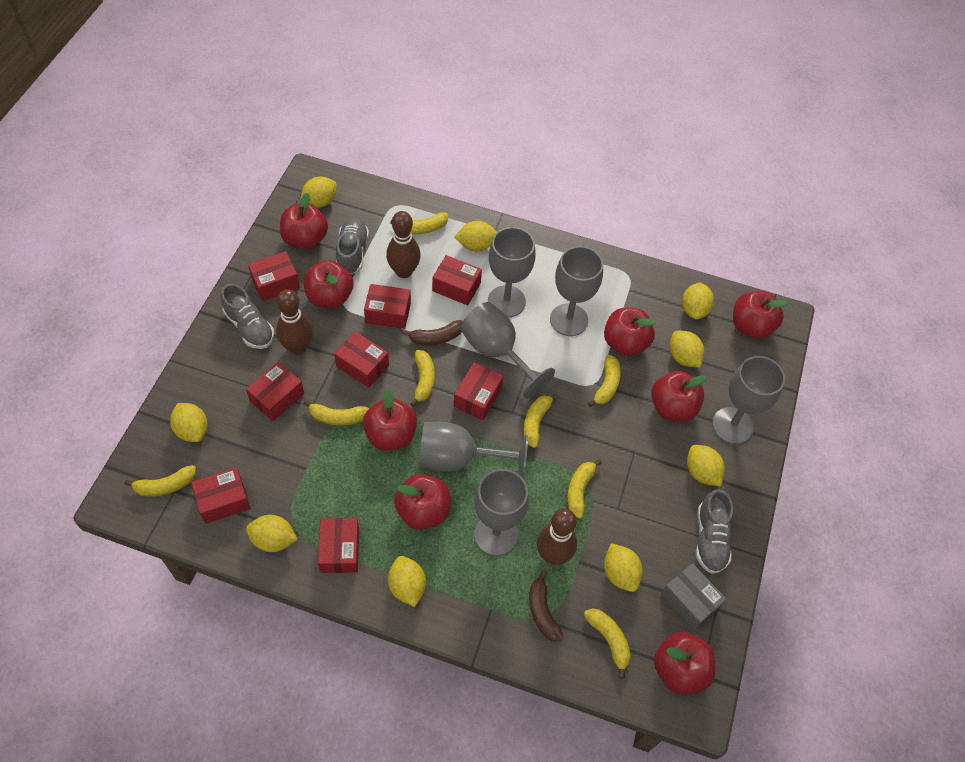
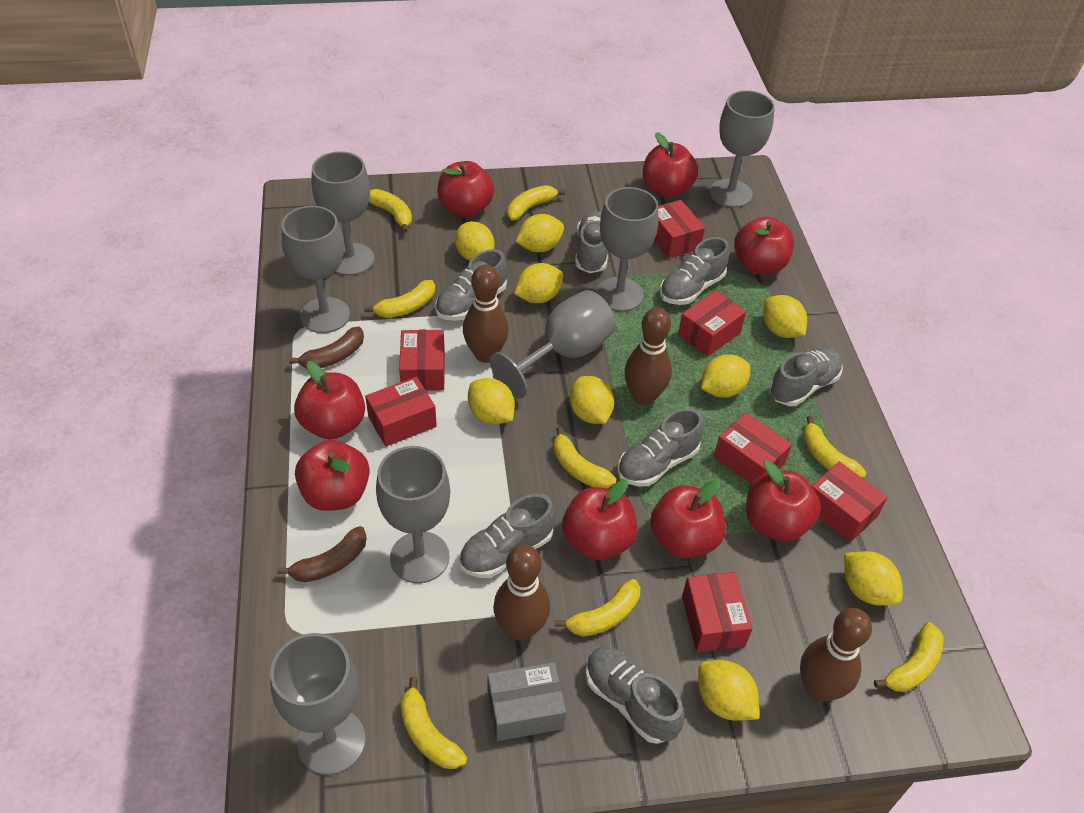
brown bowling pin: 3 -> 4
grey goblet: 6 -> 7
grey shoe: 3 -> 7
red box: 8 -> 7

